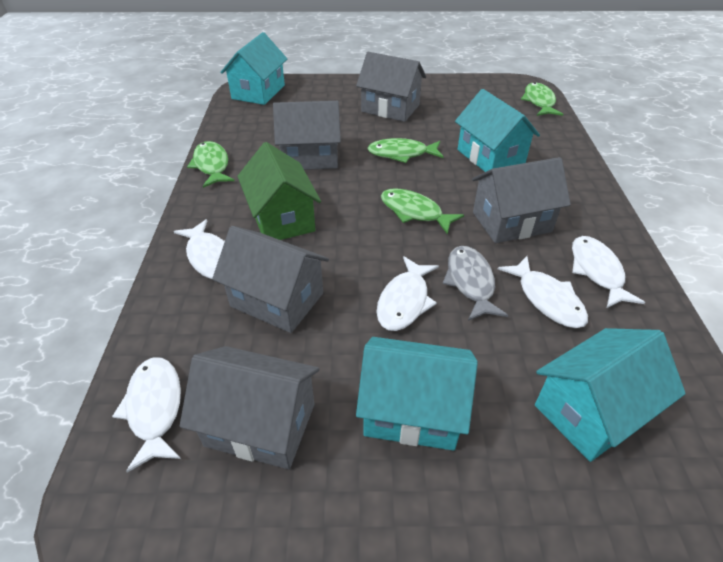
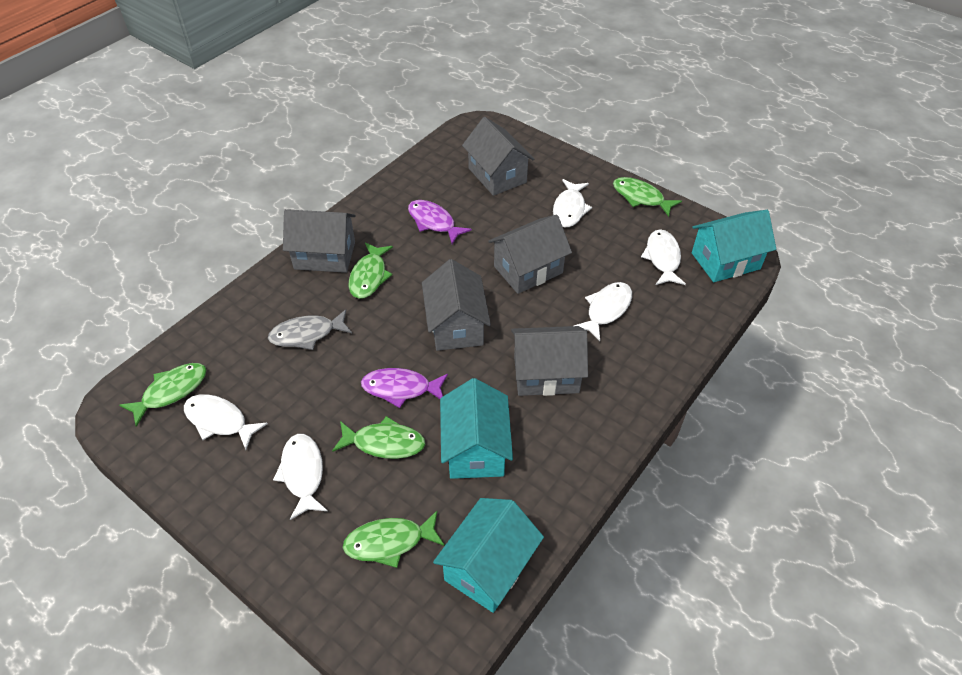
green fish: 4 -> 5
green house: 1 -> 0
purple fish: 0 -> 2
turquoise house: 4 -> 3

